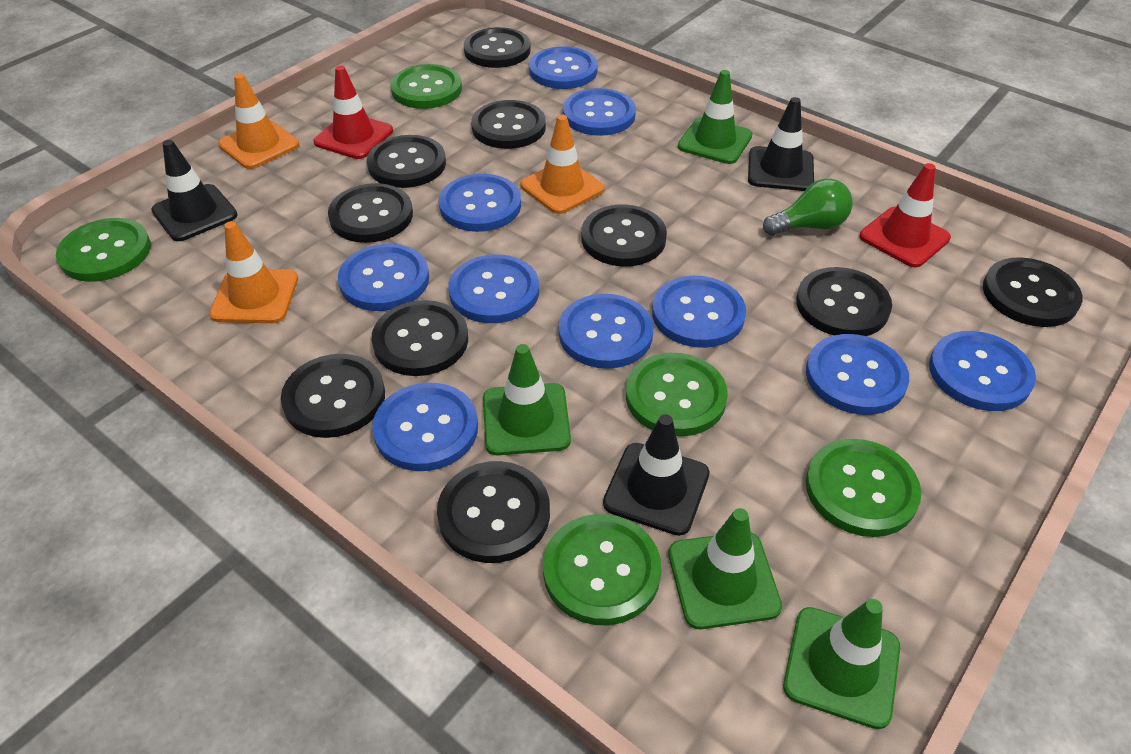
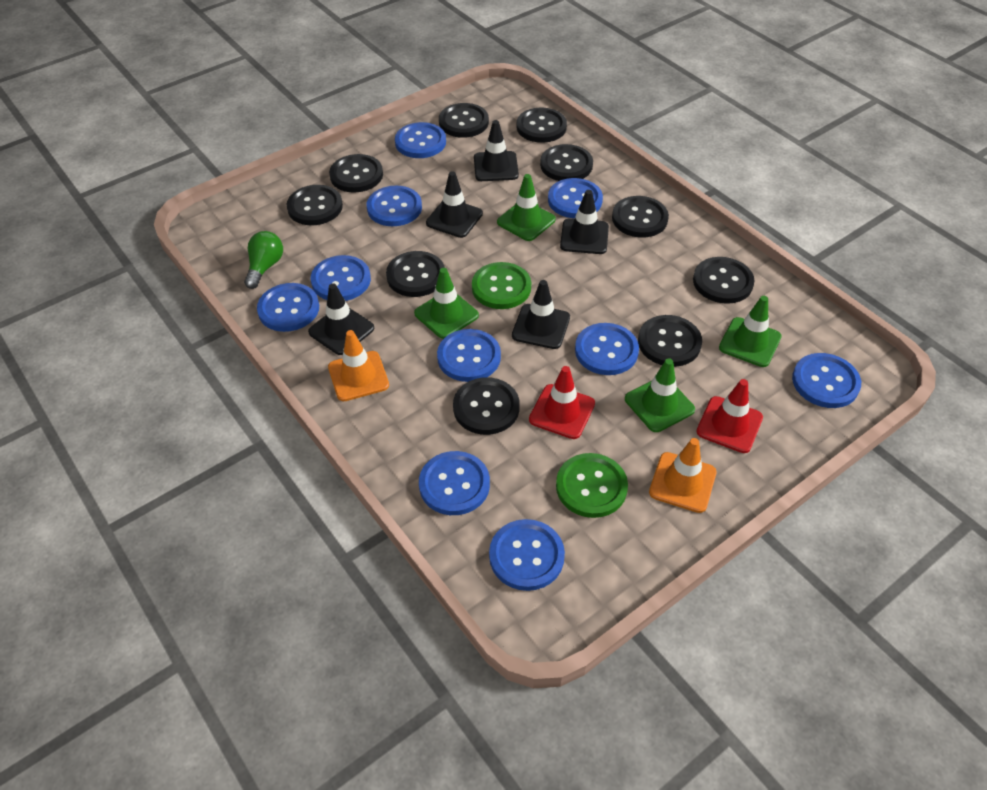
black traffic cone: 3 -> 5
green button: 5 -> 2
orange traffic cone: 3 -> 2

